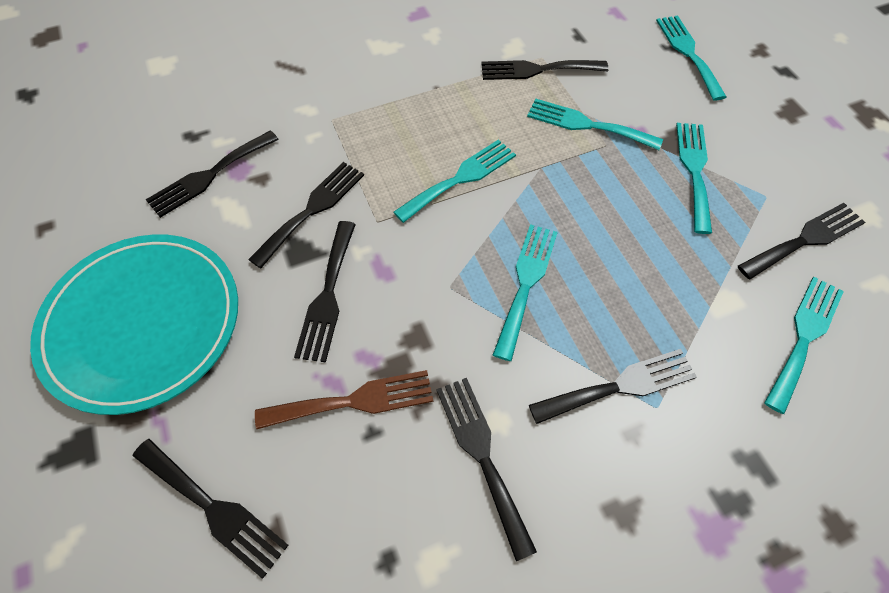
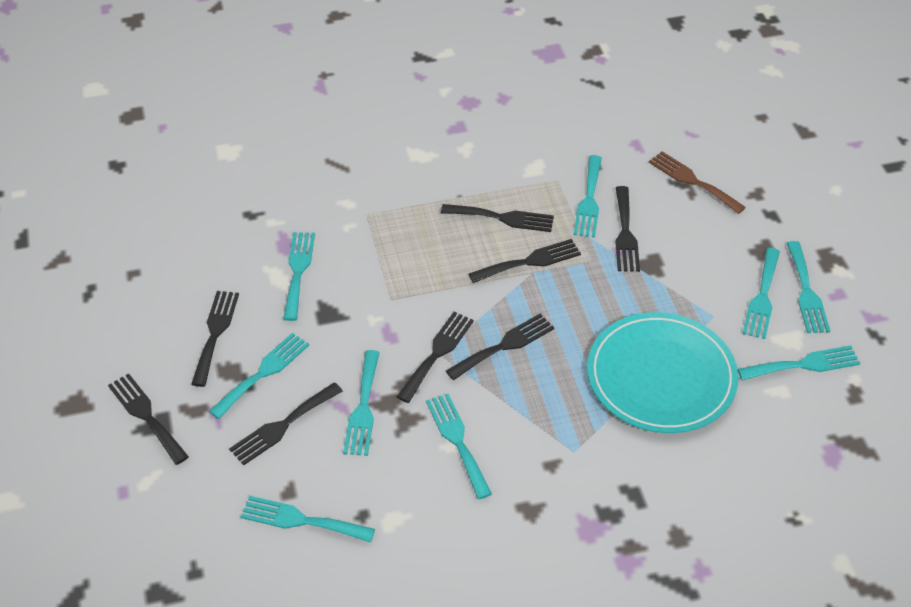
turquoise fork: 6 -> 9

